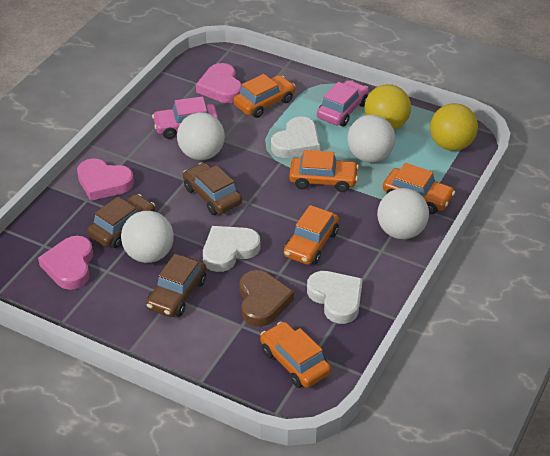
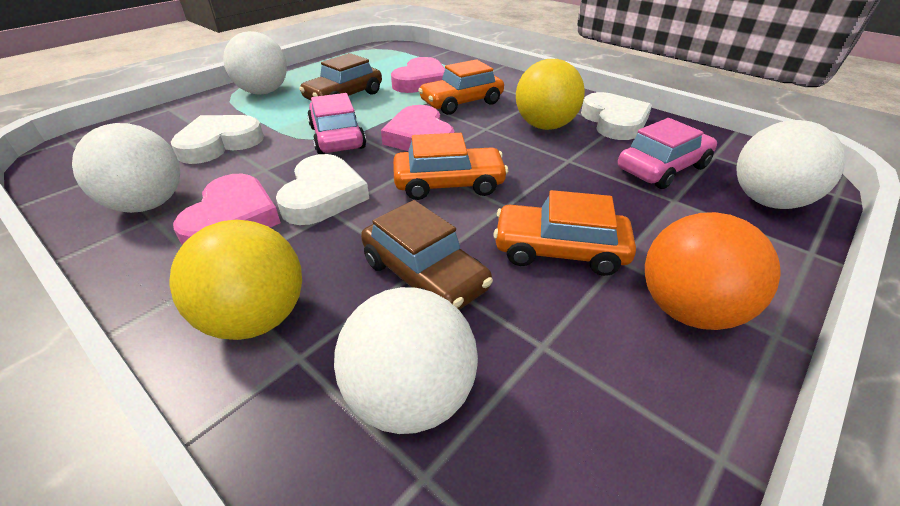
brown car: 3 -> 2
brown heart: 1 -> 0
orange ball: 0 -> 1
orange car: 5 -> 3

